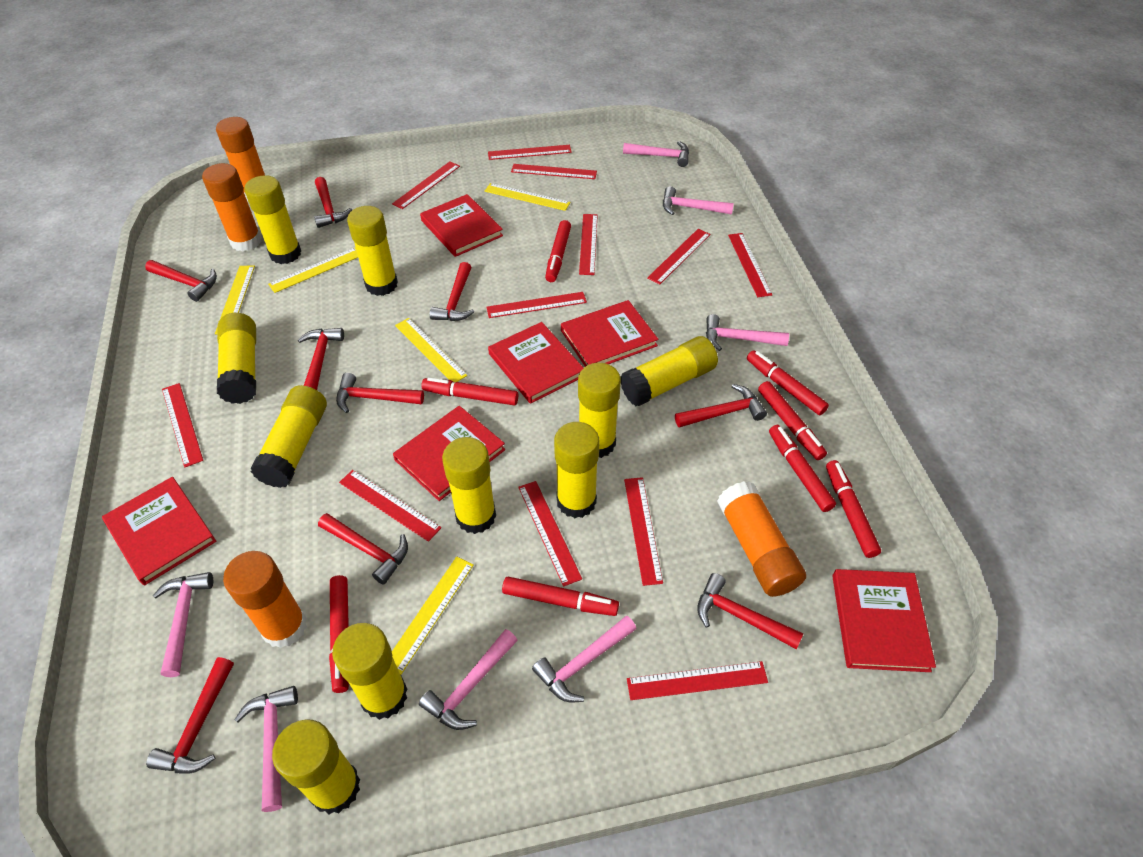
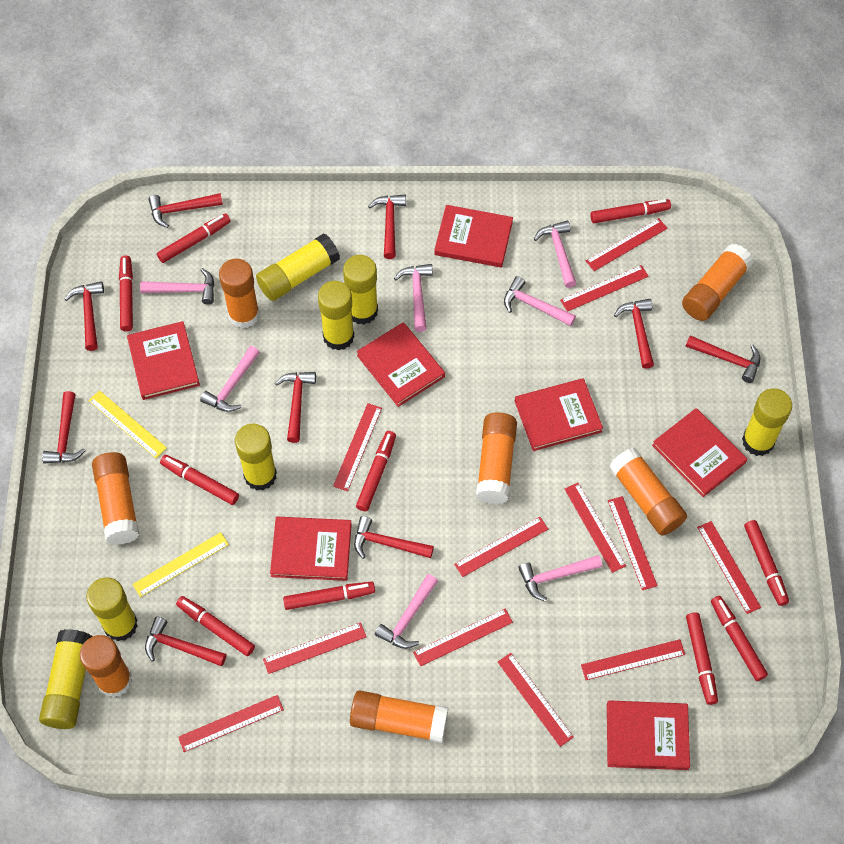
orange glue stick: 4 -> 7
red book: 6 -> 7
red marker: 8 -> 10
yellow glue stick: 10 -> 7
yellow ruler: 5 -> 2

